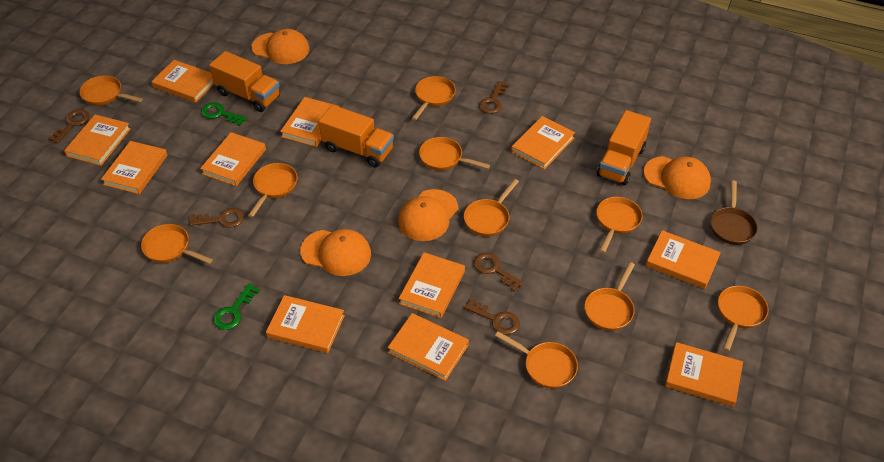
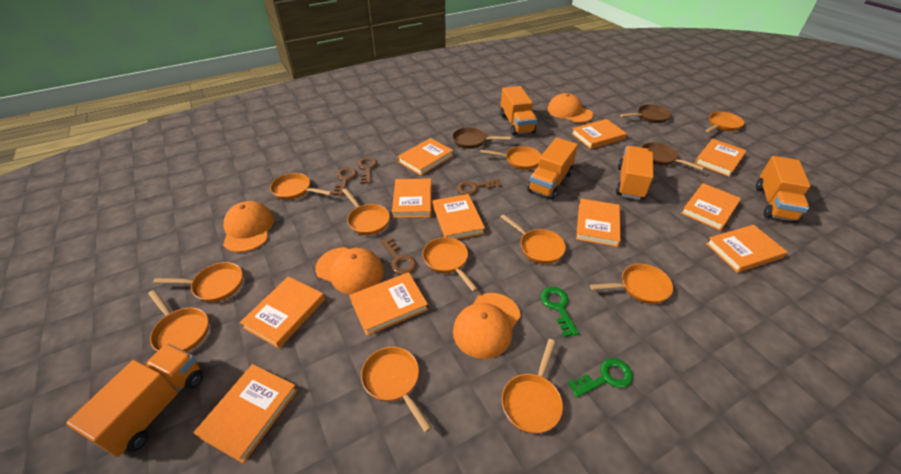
brown key: 5 -> 4
brown pan: 1 -> 3
orange pan: 10 -> 11
orange truck: 3 -> 5

